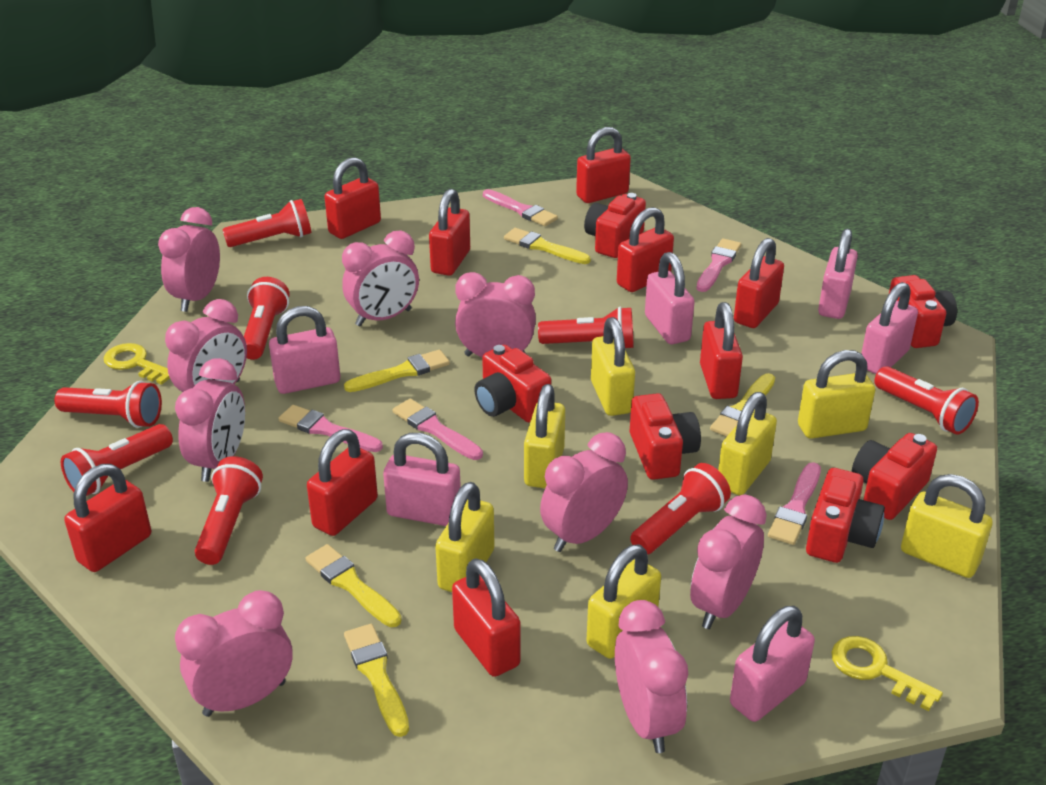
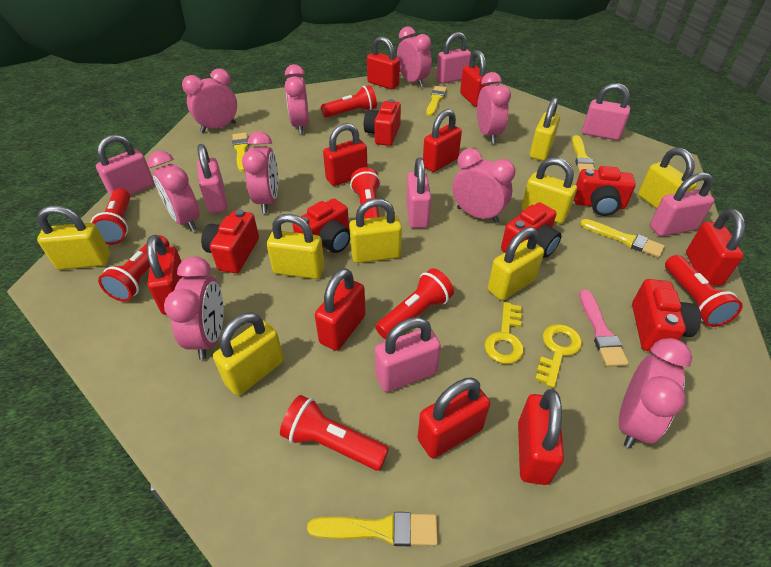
pink brush: 5 -> 1
pink padlock: 6 -> 7
red flashlight: 8 -> 7
yellow padlock: 7 -> 8

